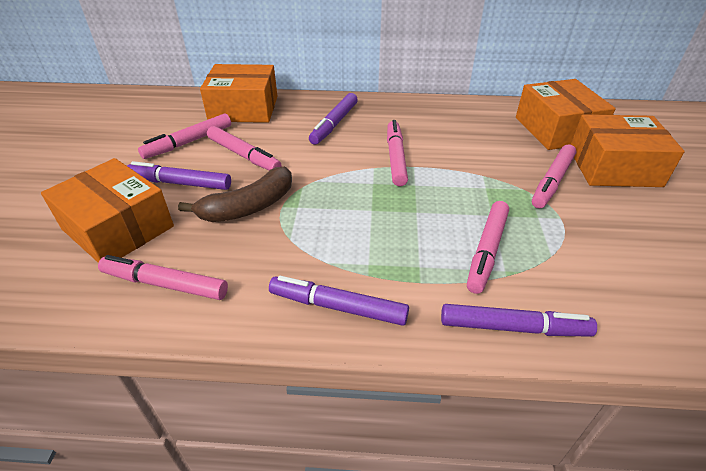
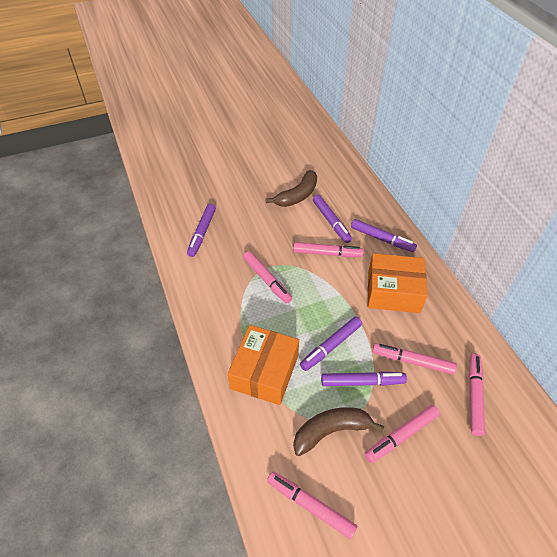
brown banana: 1 -> 2
orange box: 4 -> 2
purple marker: 4 -> 5

